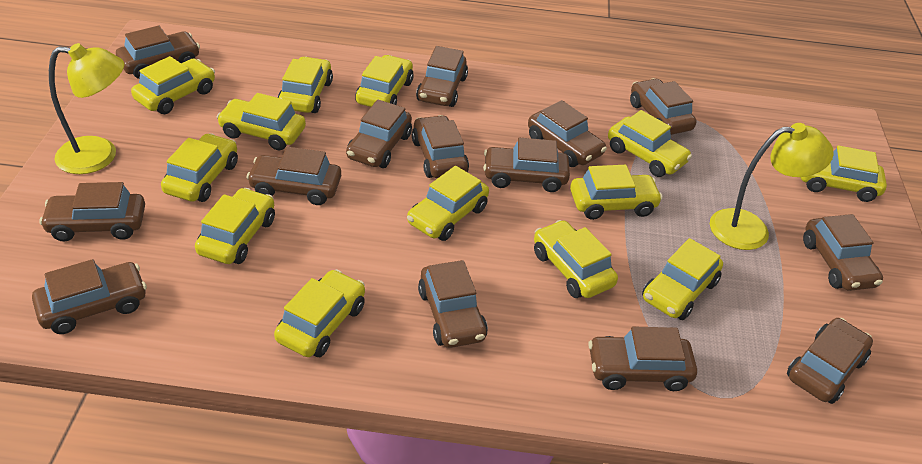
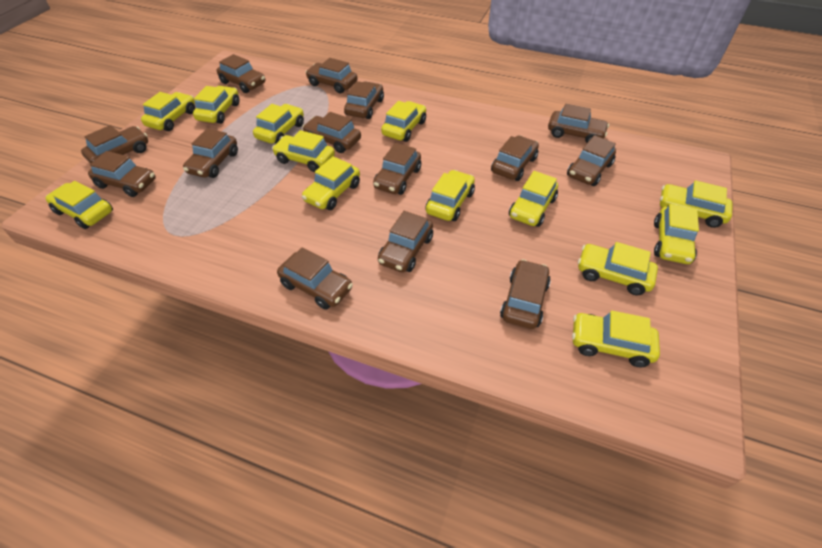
yellow lamp: 2 -> 0

